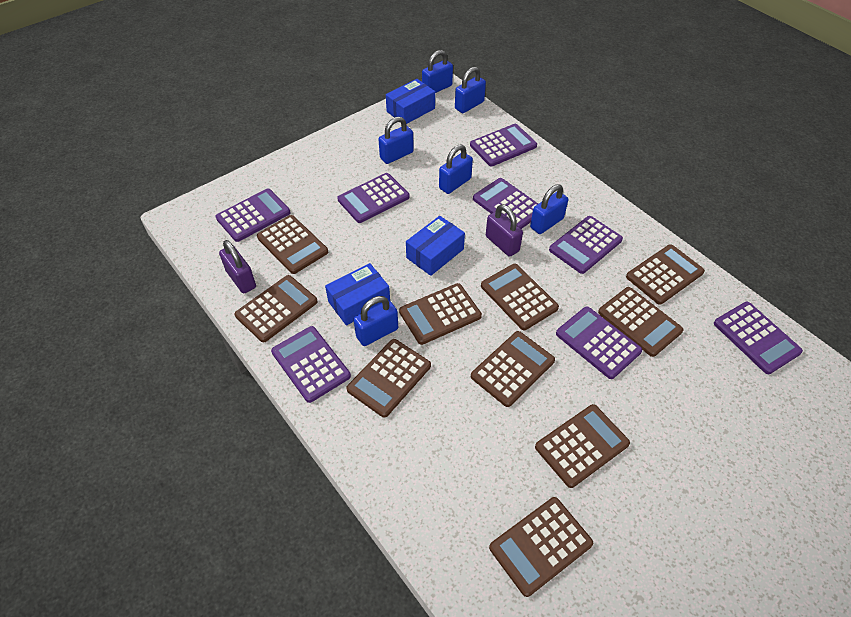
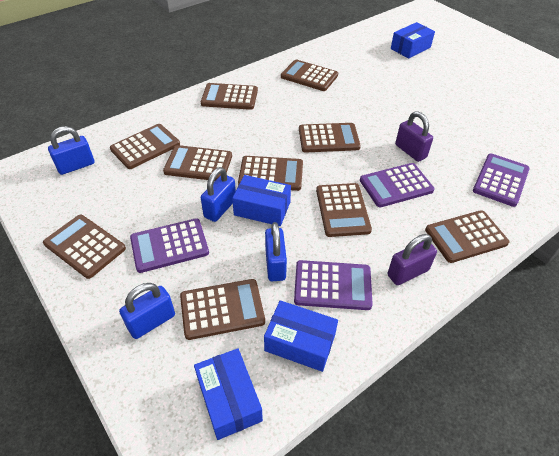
blue box: 3 -> 4
blue padlock: 6 -> 4
purple calculator: 8 -> 4

